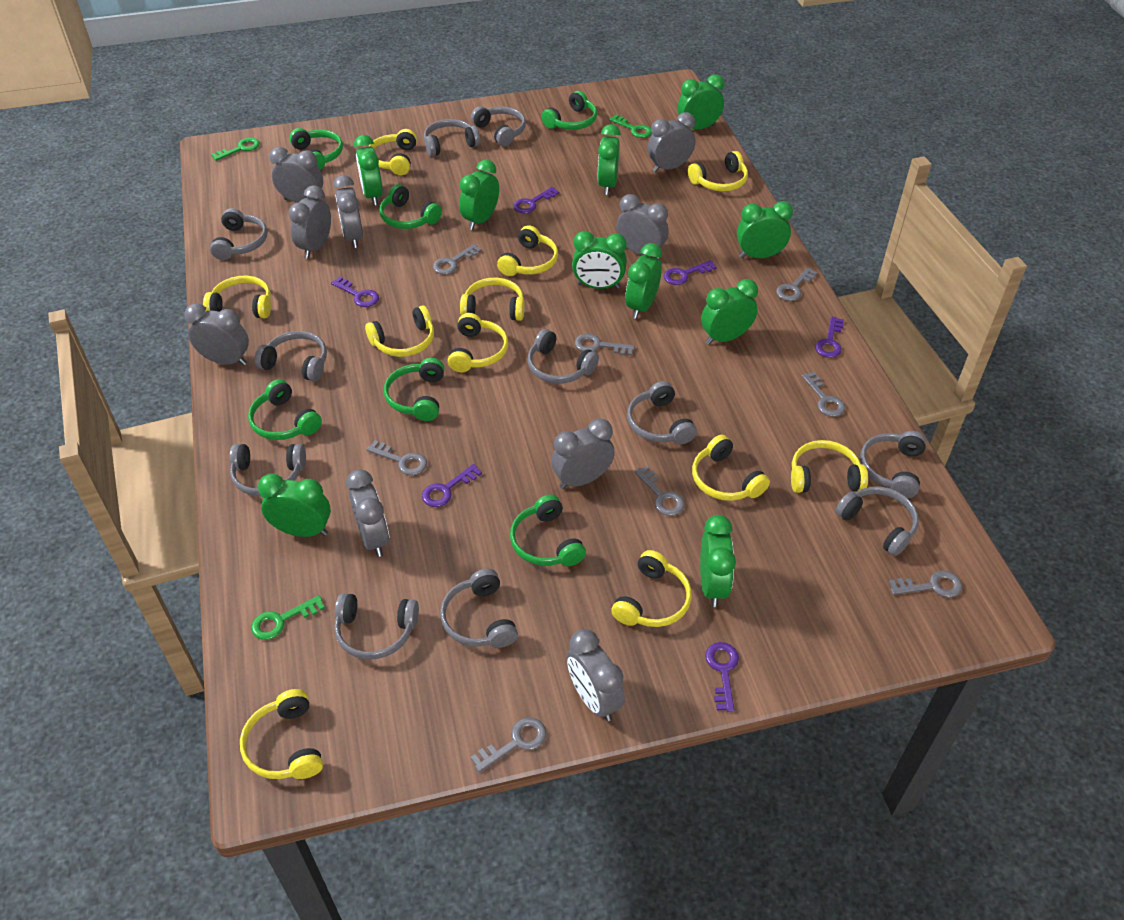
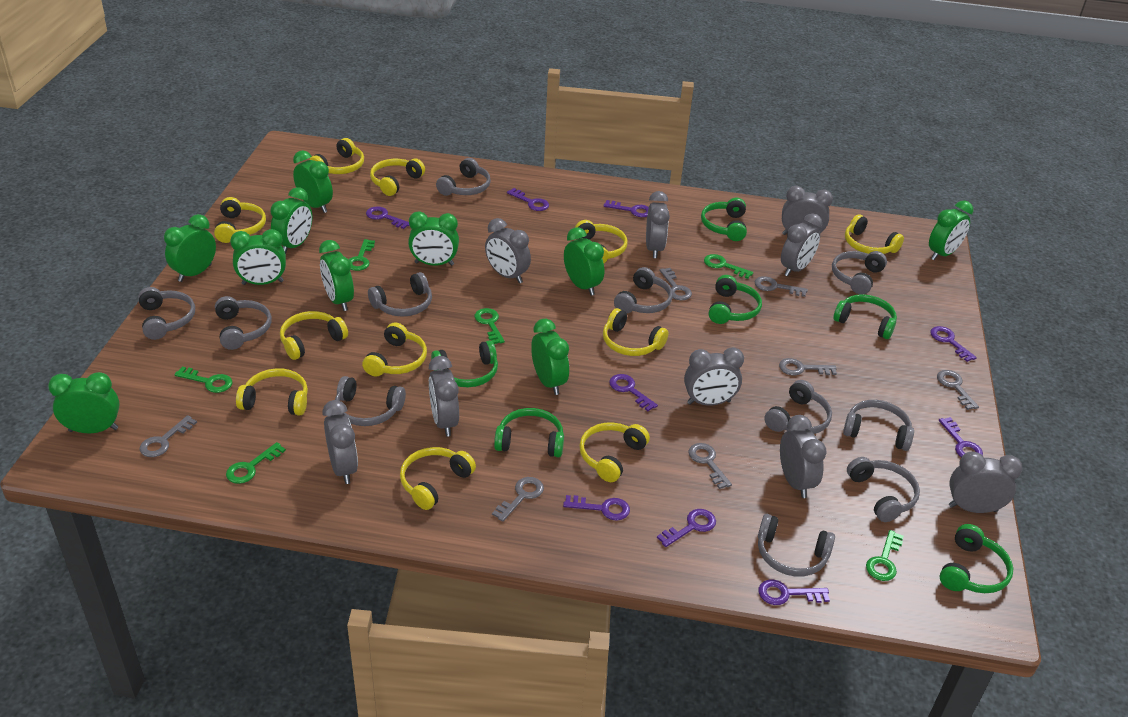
green key: 3 -> 6
grey key: 8 -> 7
purple key: 6 -> 9

